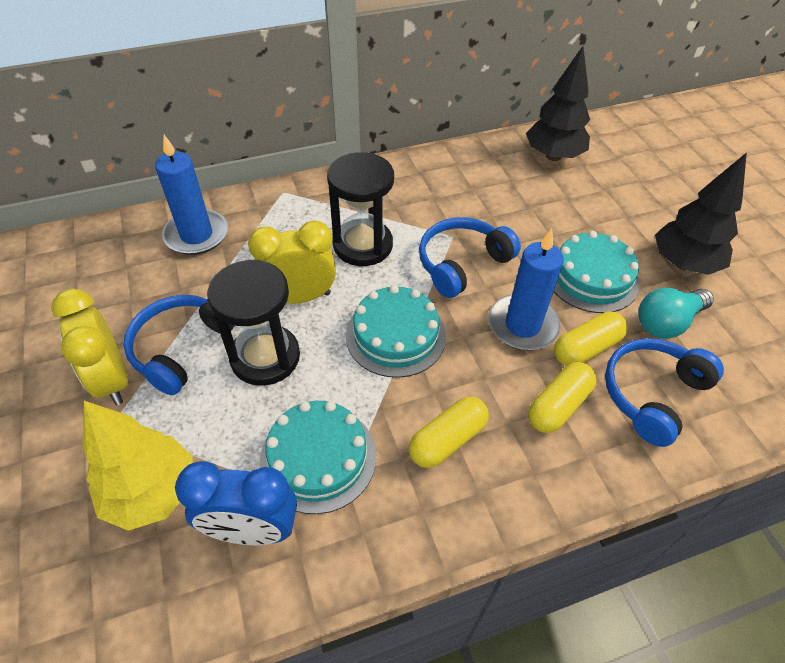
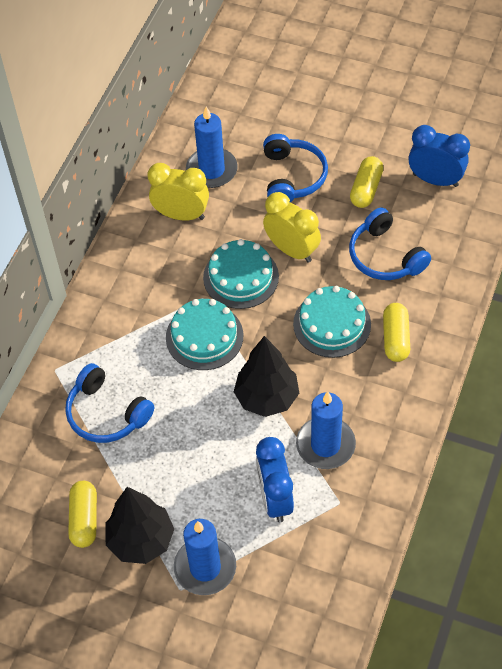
black hourglass: 2 -> 0
blue candle: 2 -> 3
blue clock: 1 -> 2
turquoise light bulb: 1 -> 0
yellow tree: 1 -> 0

